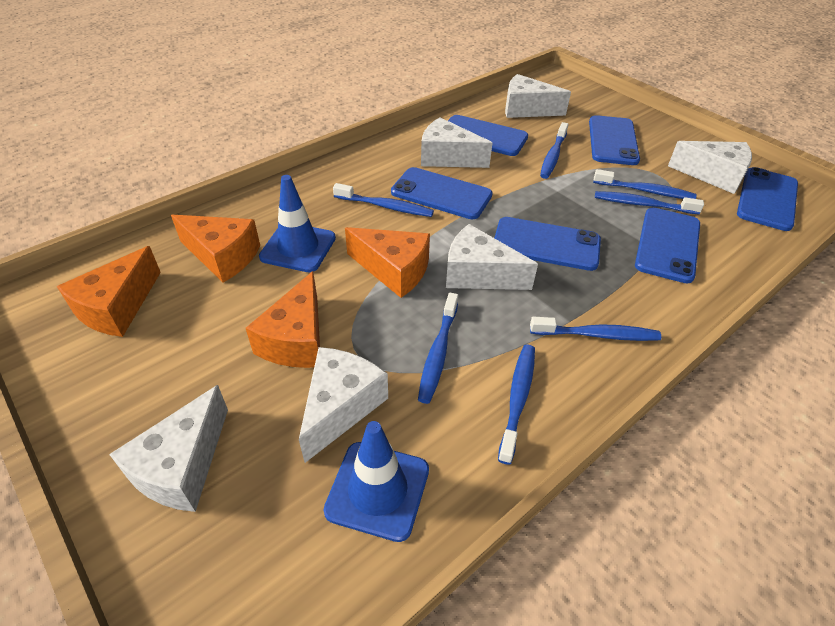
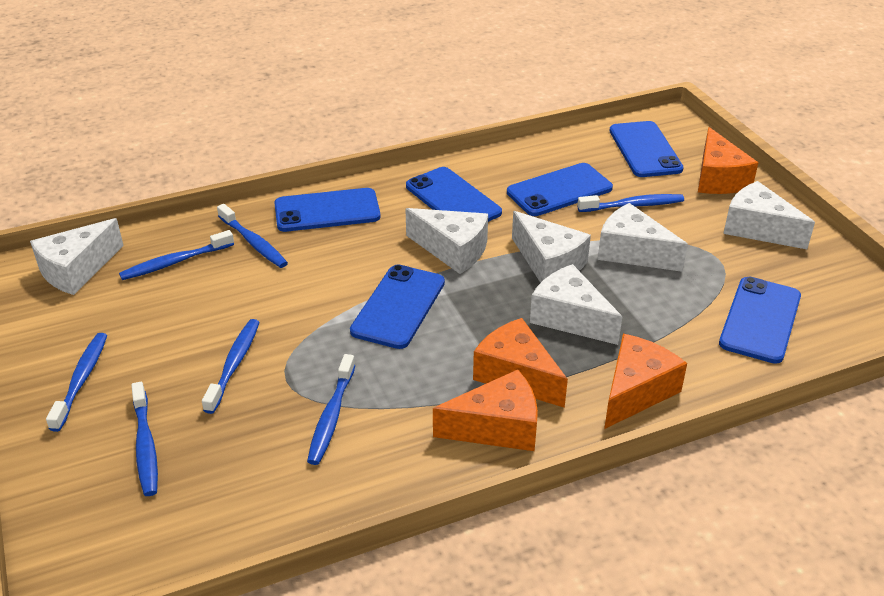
blue traffic cone: 2 -> 0

